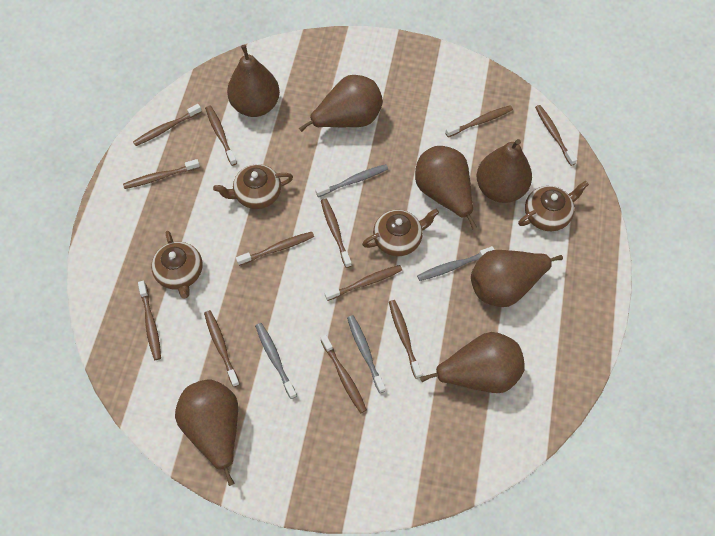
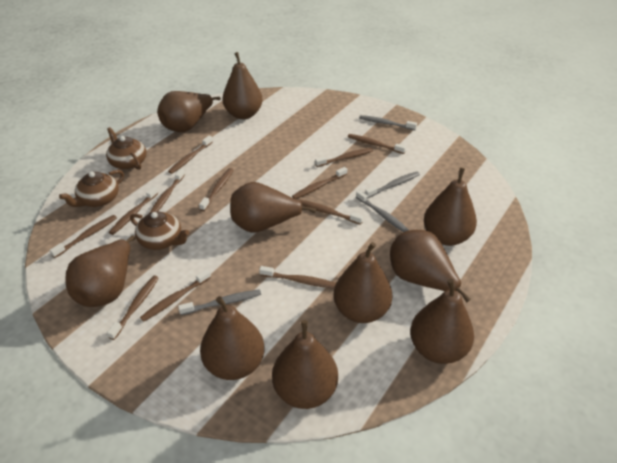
brown pear: 7 -> 10
brown teapot: 4 -> 3

